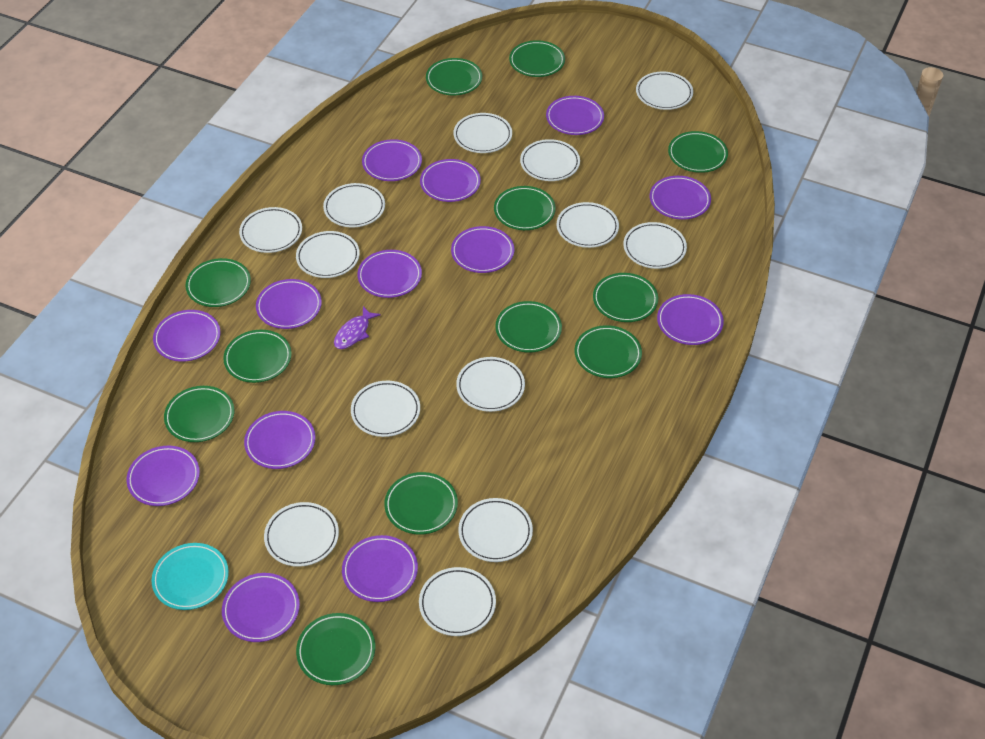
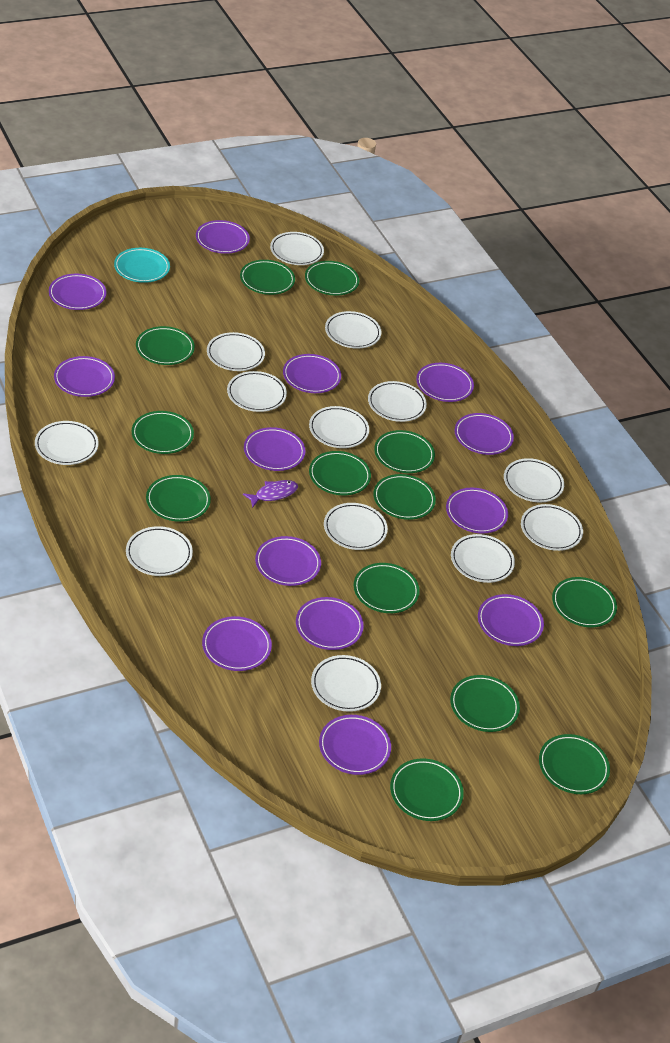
green plate: 12 -> 13

